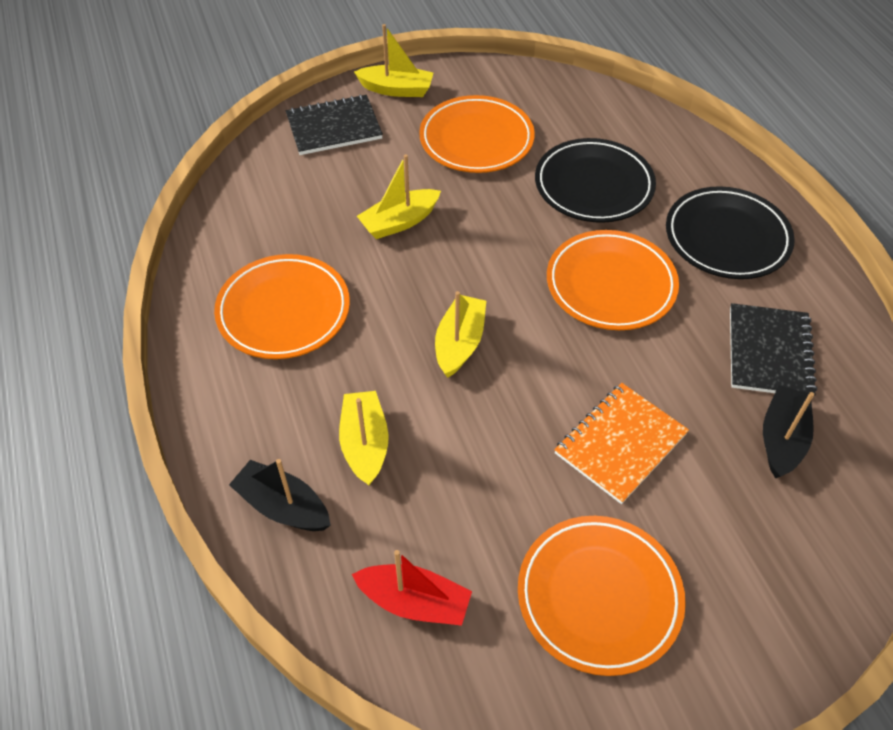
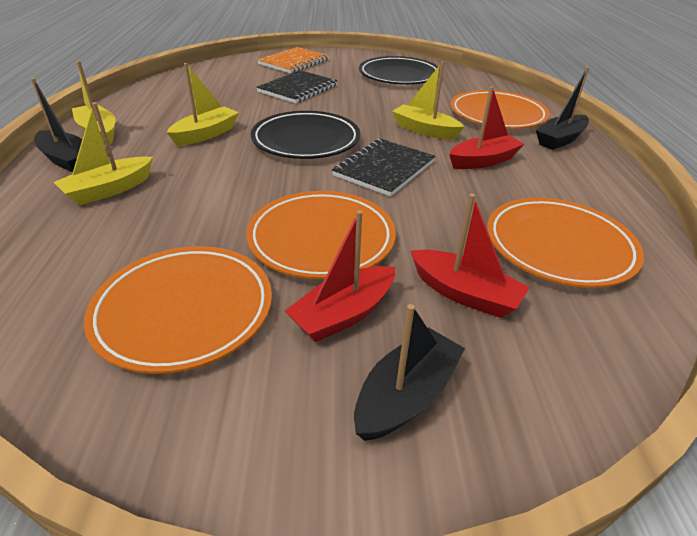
black boat: 2 -> 3
red boat: 1 -> 3

